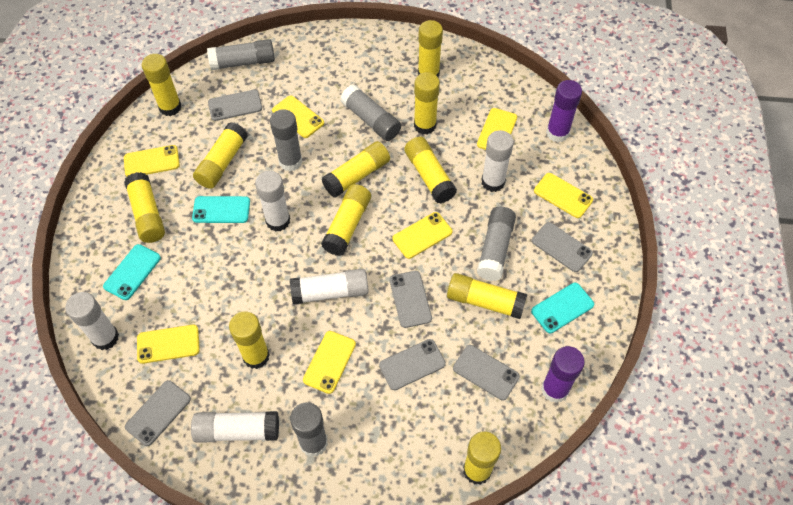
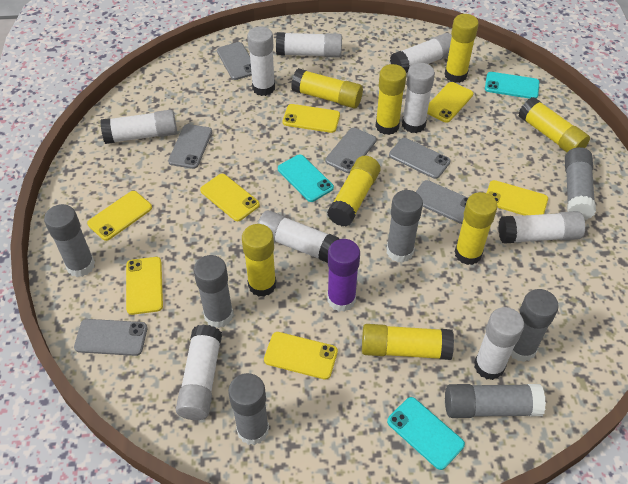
grey glue stick: 5 -> 7
purple glue stick: 2 -> 1
white glue stick: 5 -> 9
yellow glue stick: 11 -> 8

